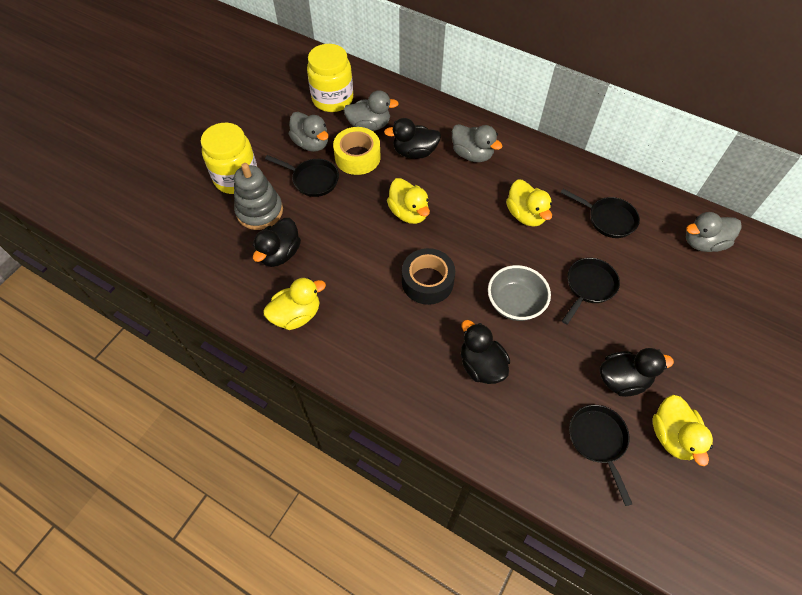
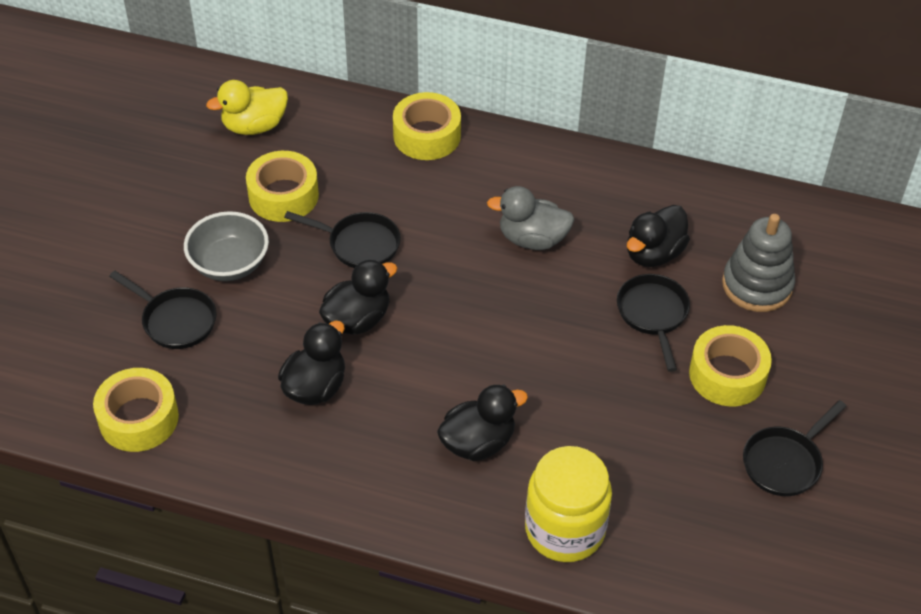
black tape: 1 -> 0
grey duck: 4 -> 1
yellow duck: 4 -> 1
yellow jar: 2 -> 1
yellow tape: 1 -> 4

